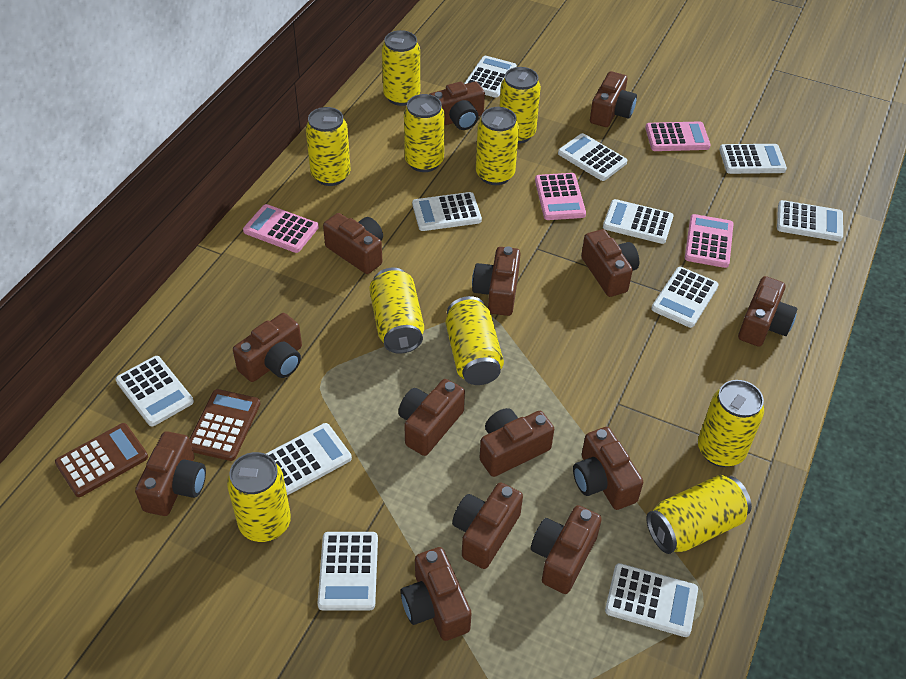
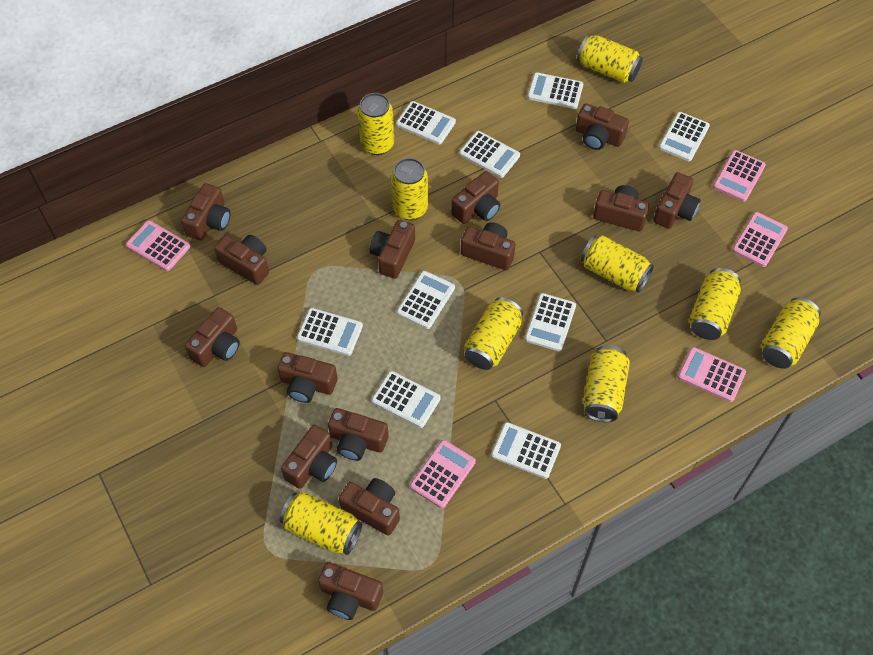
brown calculator: 2 -> 0
pink calculator: 4 -> 5
white calculator: 11 -> 9
yellow can: 10 -> 9

